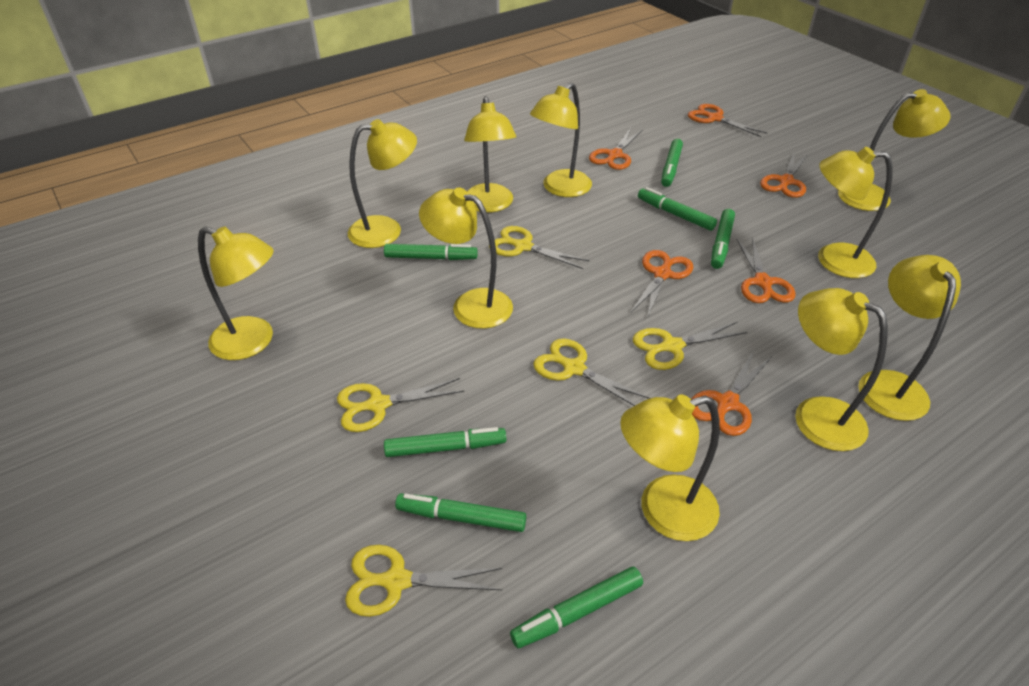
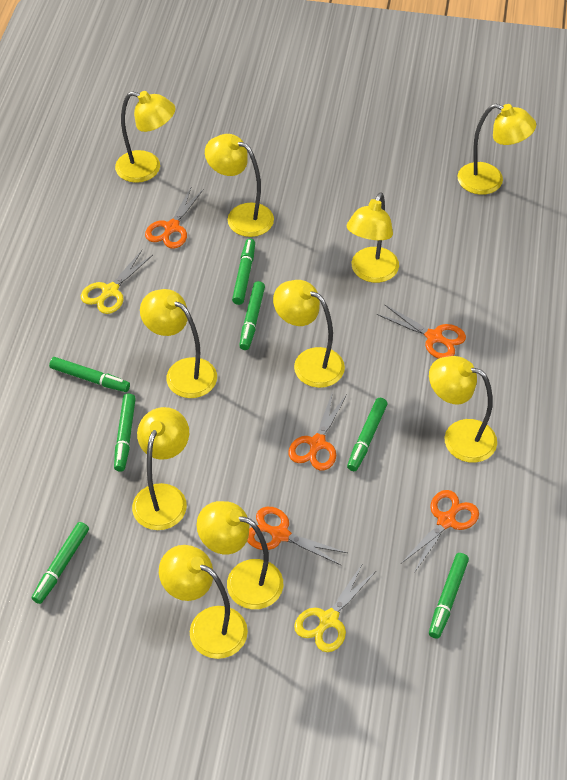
orange scissors: 6 -> 5
yellow scissors: 5 -> 2

